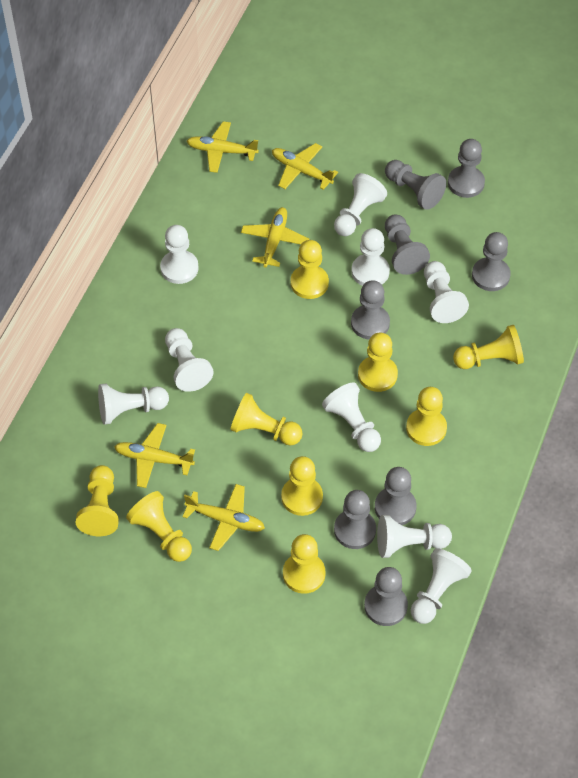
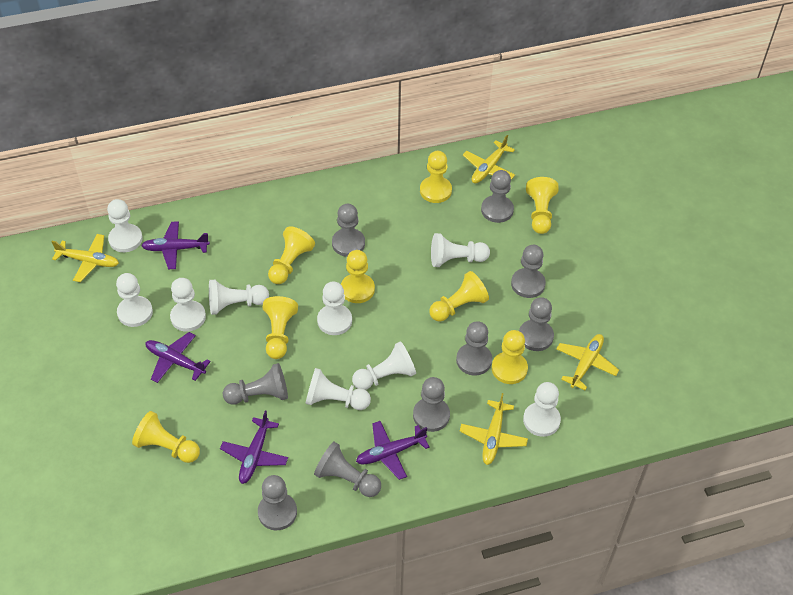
grey pawn: 8 -> 9
purple plane: 0 -> 4
yellow pawn: 9 -> 8
yellow plane: 5 -> 4

